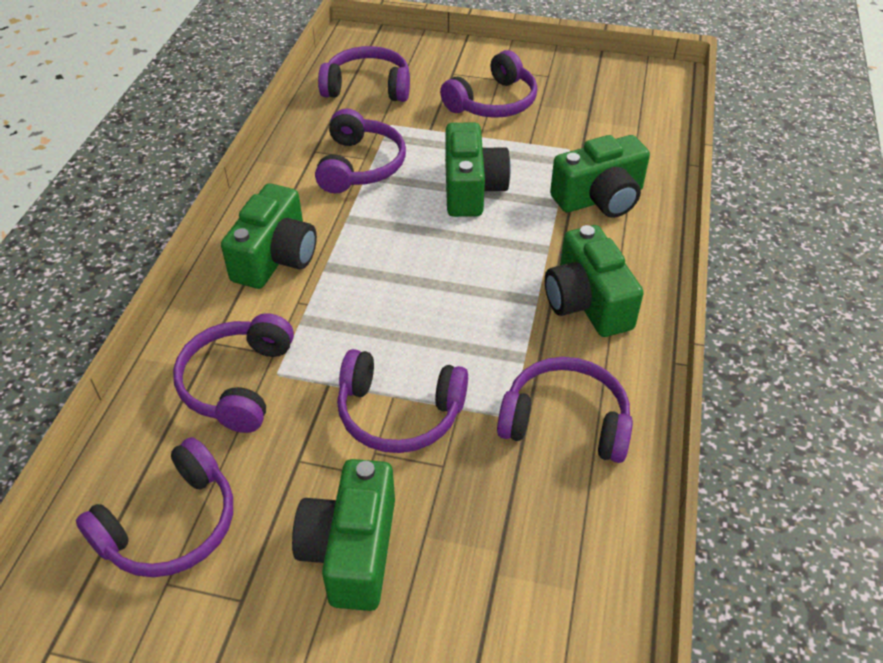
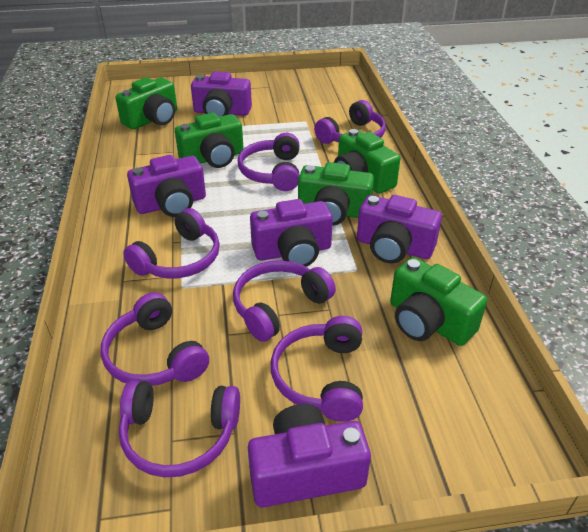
purple camera: 0 -> 5

